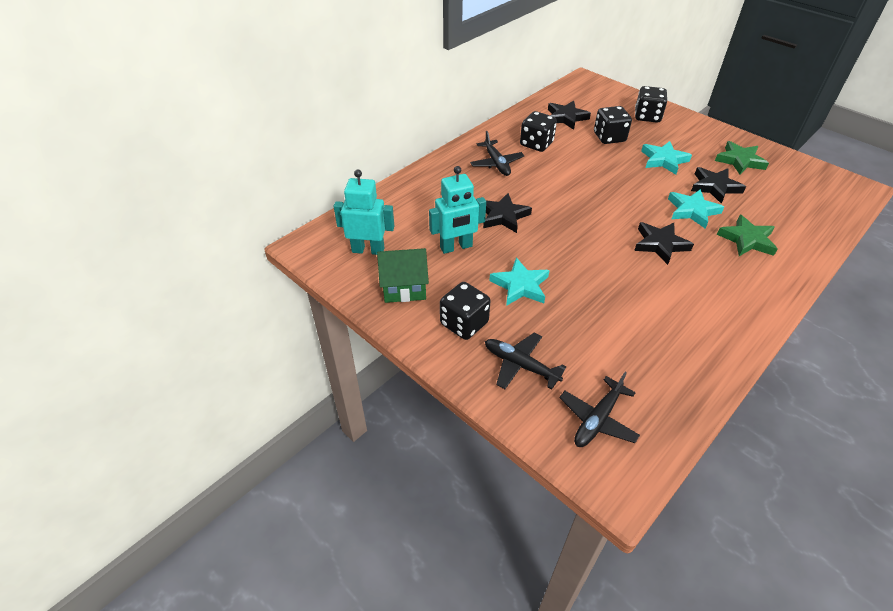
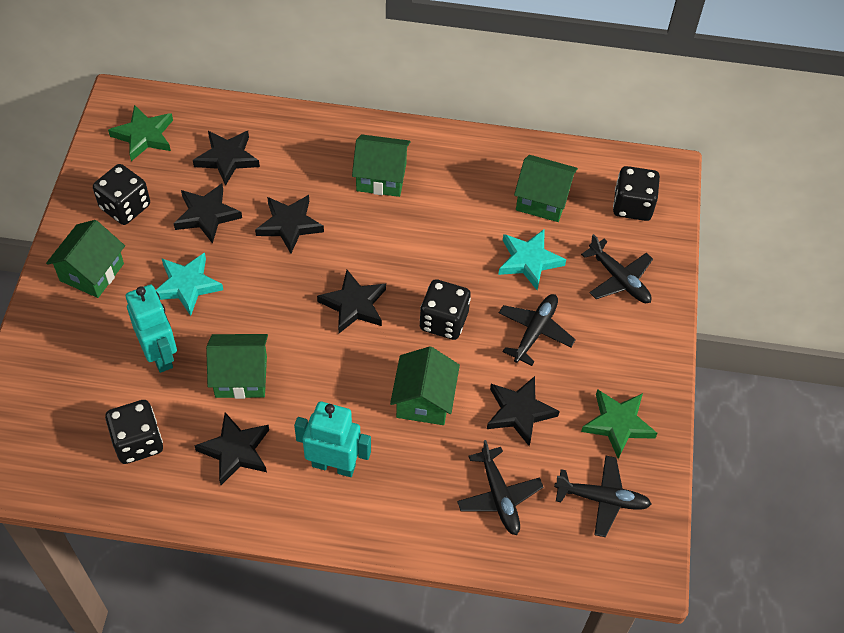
black plane: 3 -> 4
black star: 4 -> 6
green house: 1 -> 5
turquoise star: 3 -> 2

